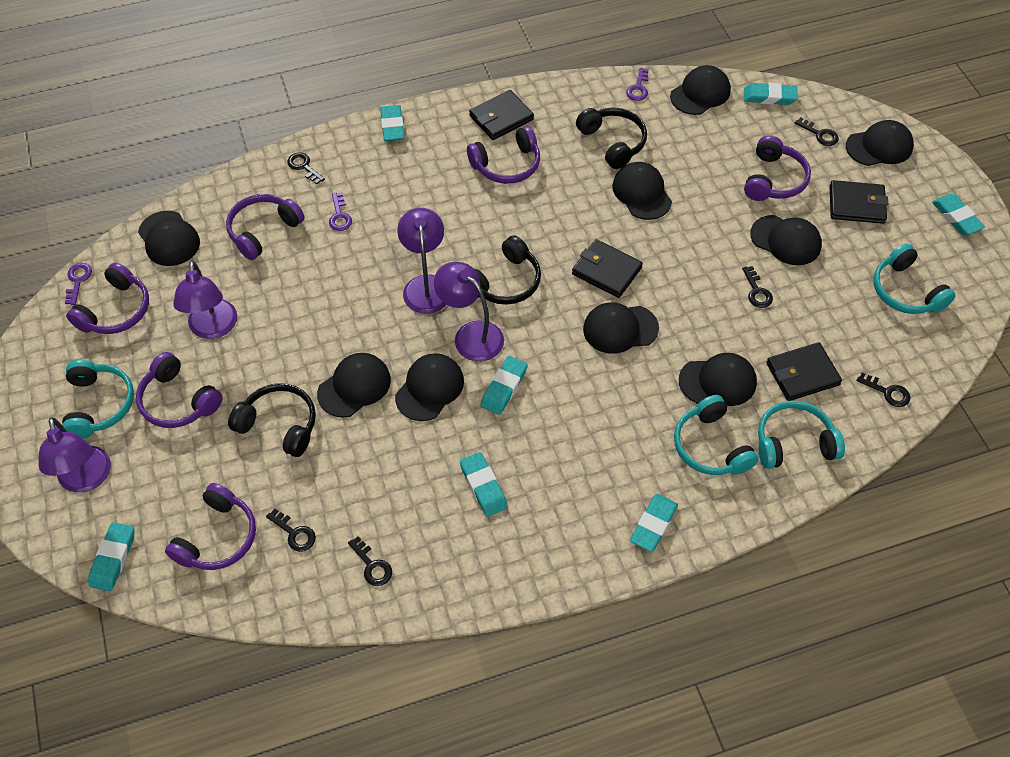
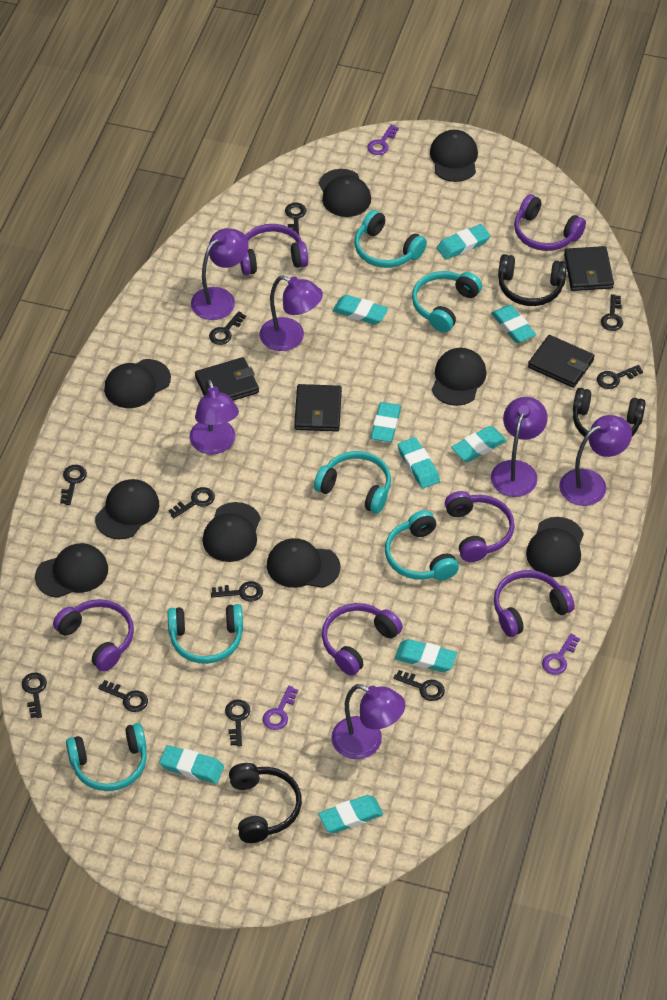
black key: 6 -> 11
purple lamp: 4 -> 6
turquoise eraser: 7 -> 9
turquoise headphones: 4 -> 6

